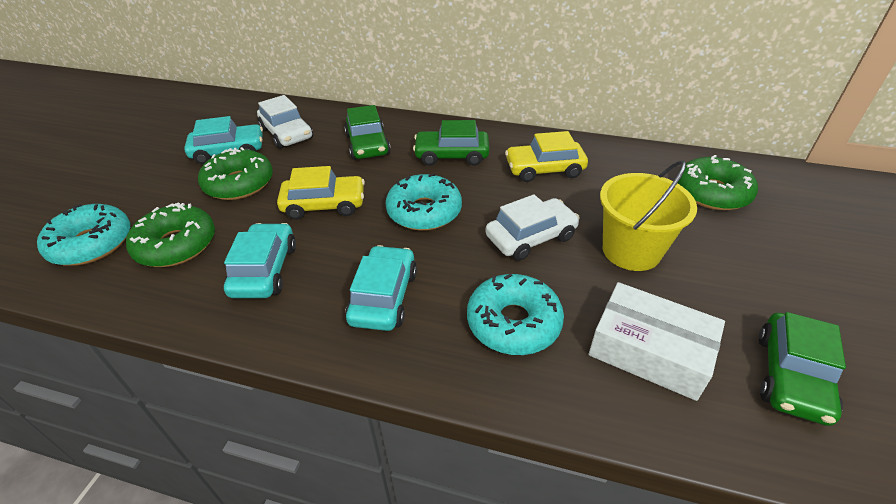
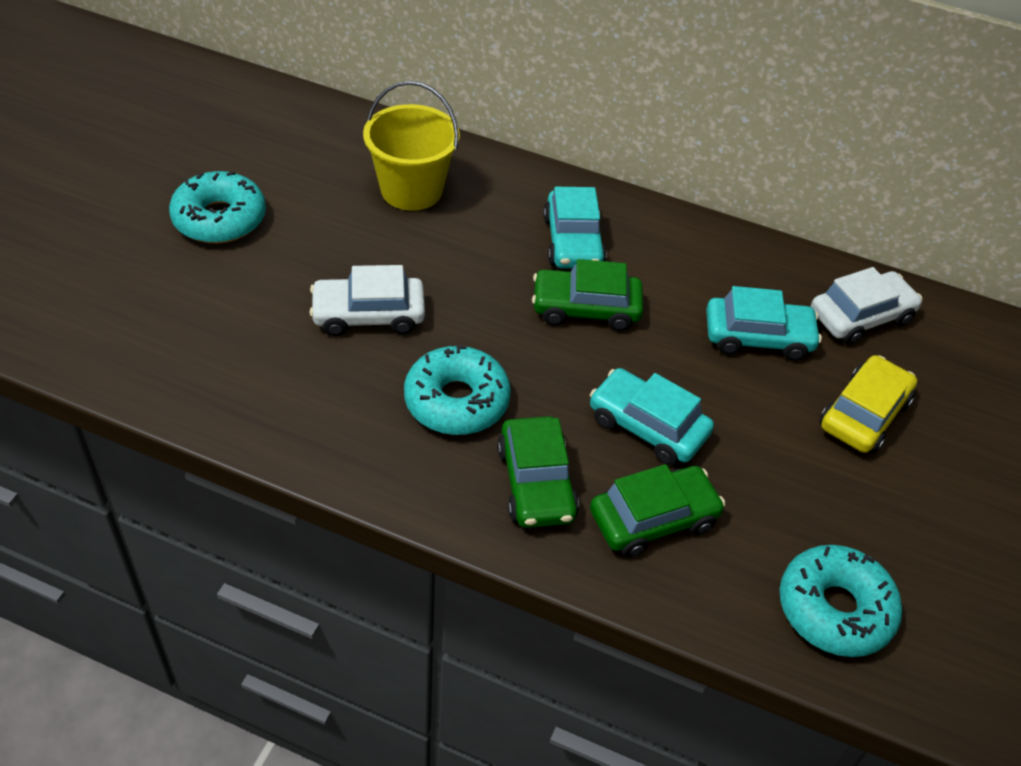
green donut: 3 -> 0
white box: 1 -> 0
yellow car: 2 -> 1

